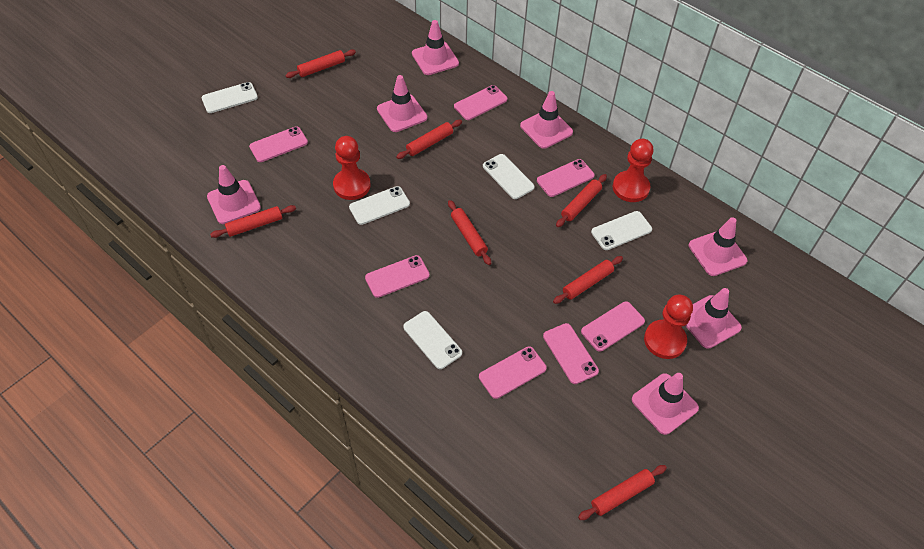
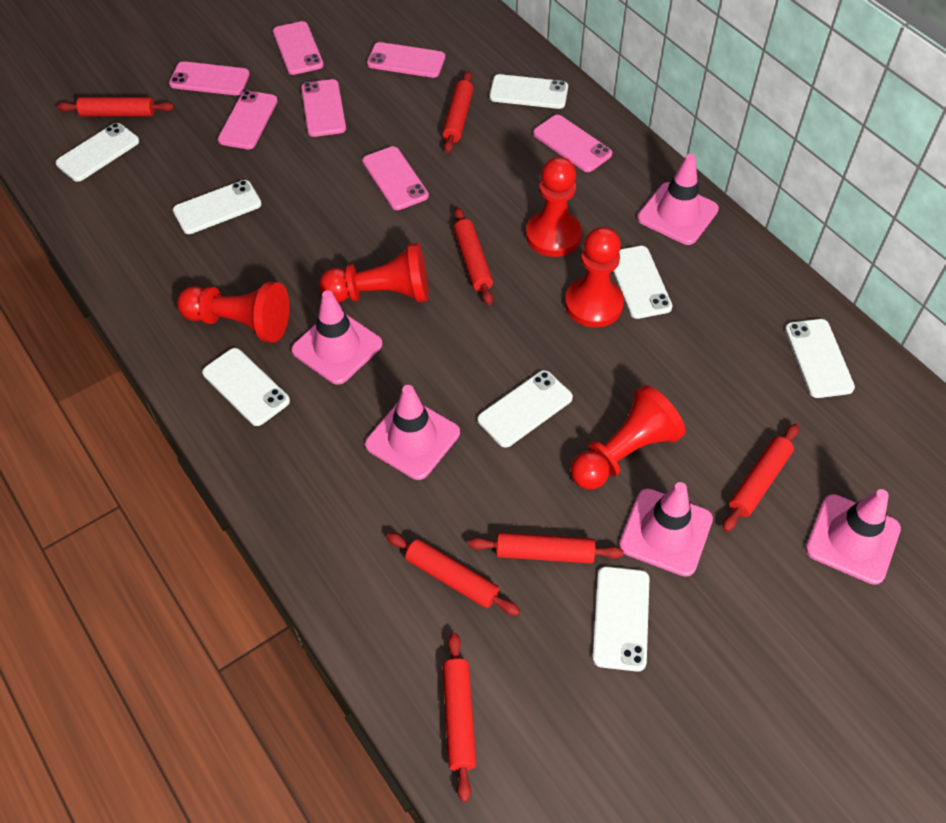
pink traffic cone: 7 -> 5
red pawn: 3 -> 5
white phone: 5 -> 8

